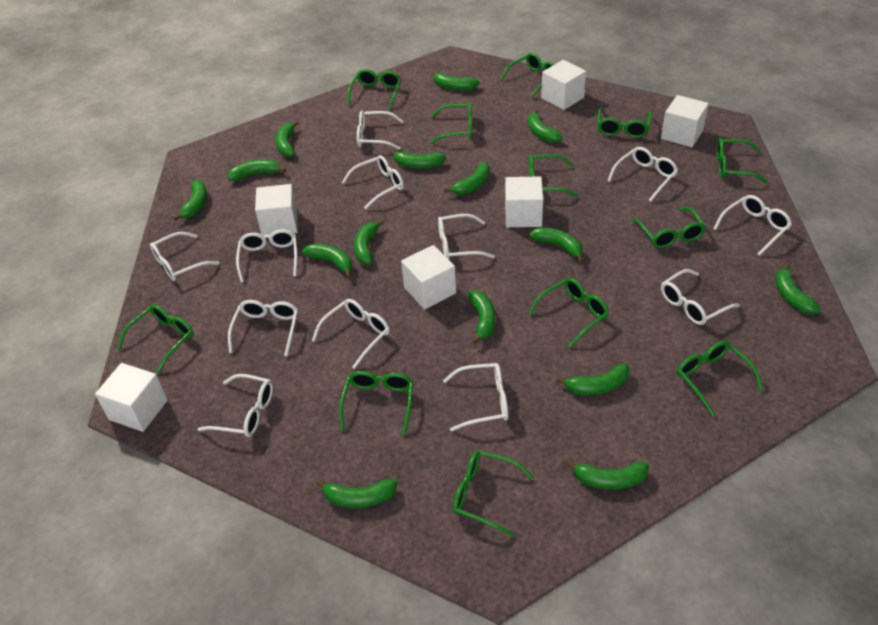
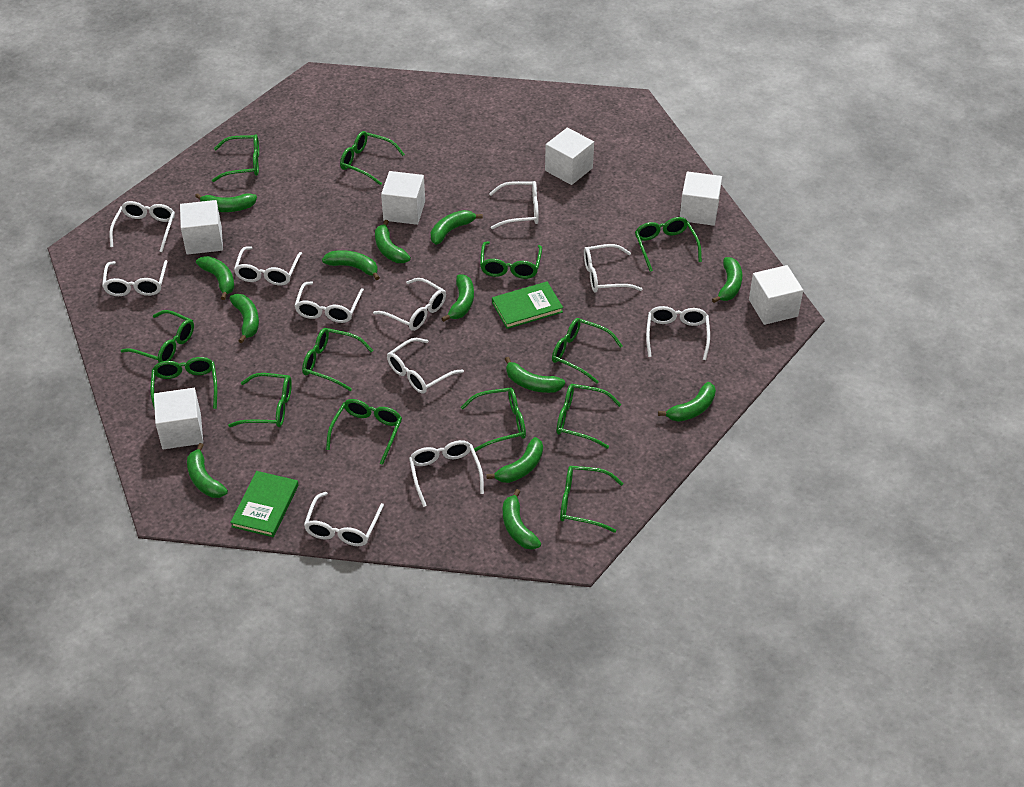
green banana: 15 -> 13
green book: 0 -> 2
green glasses: 12 -> 13
white glasses: 12 -> 11

